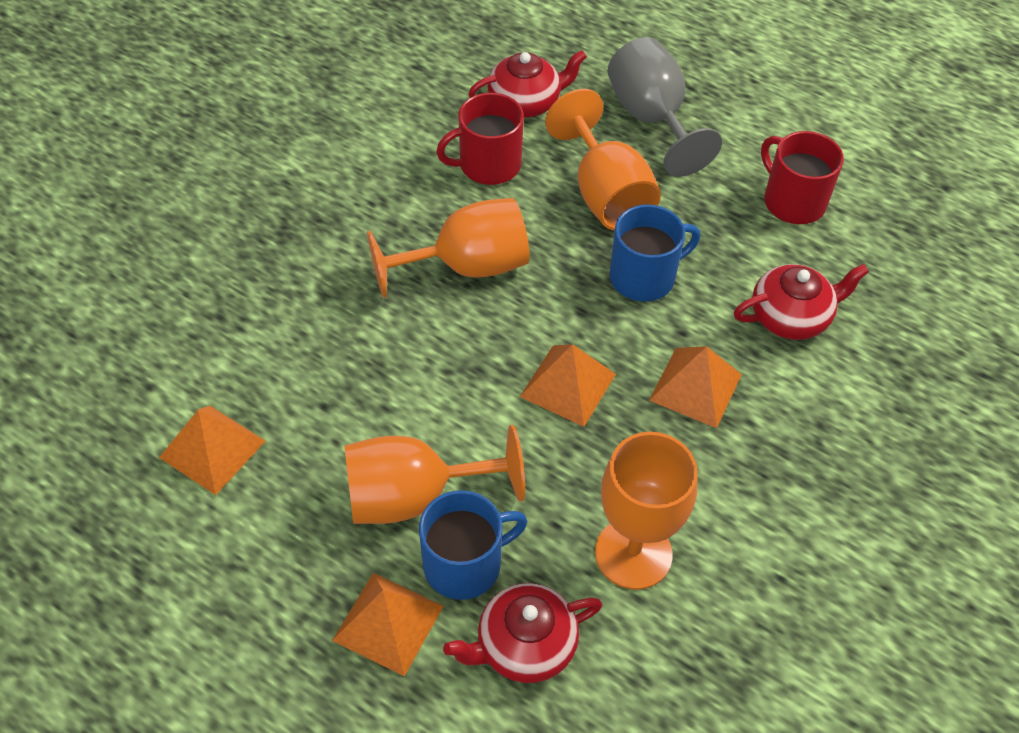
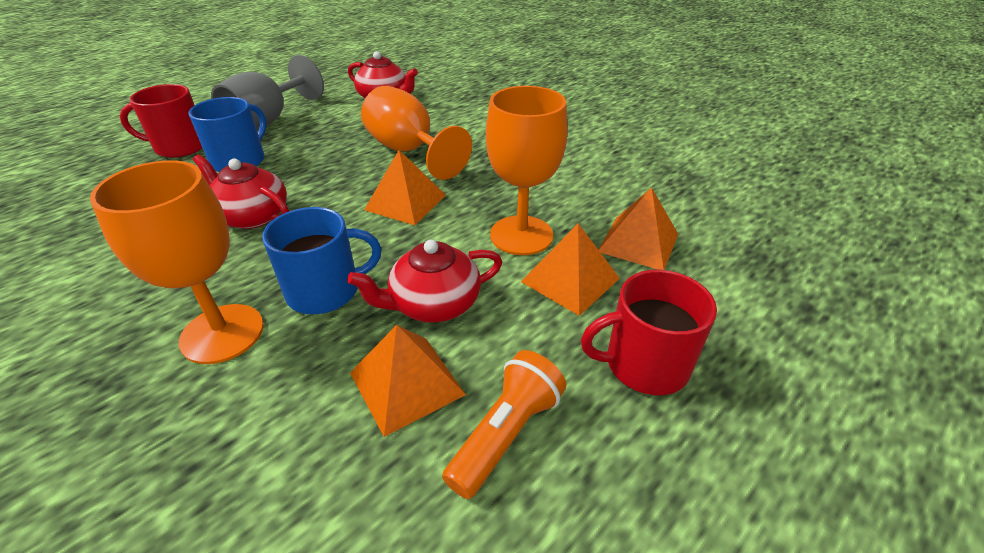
orange flashlight: 0 -> 1
orange goblet: 4 -> 3

